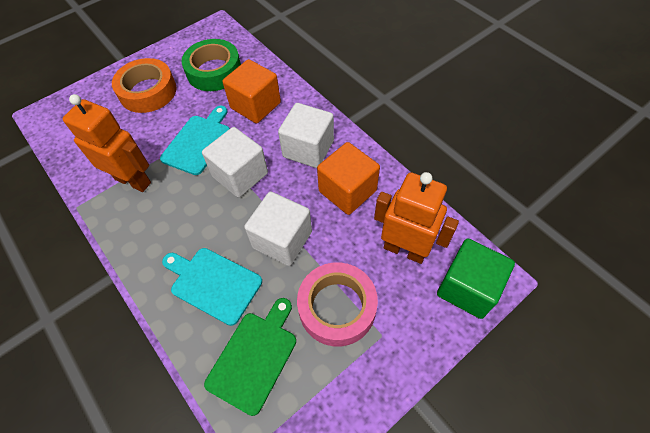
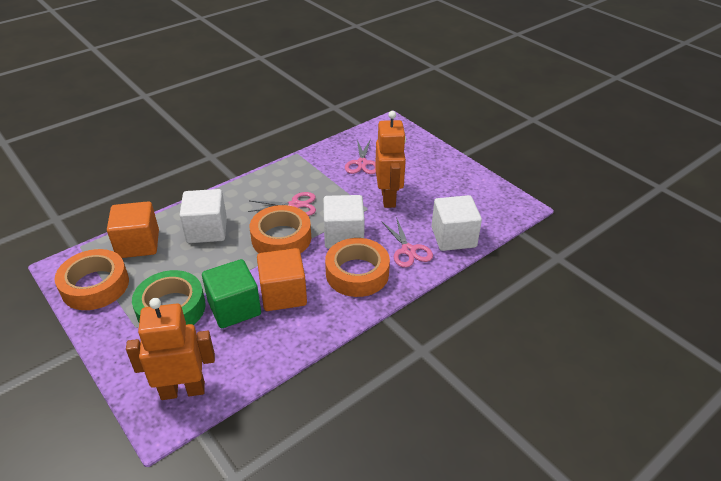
green cutting board: 1 -> 0
orange tape: 1 -> 3
pink scissors: 0 -> 3
pink tape: 1 -> 0
turquoise cutting board: 2 -> 0

